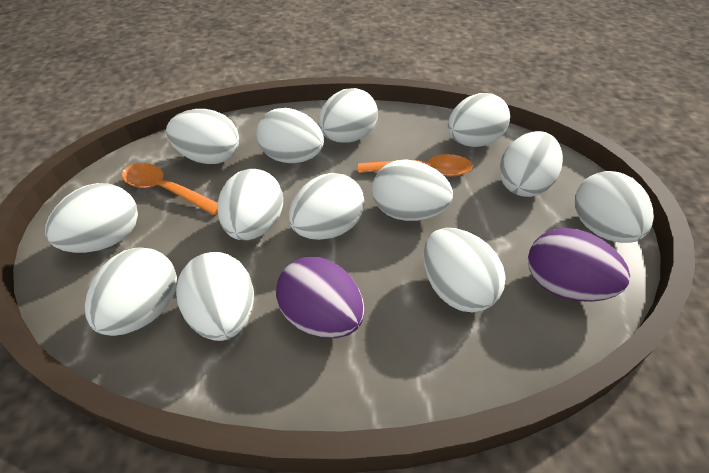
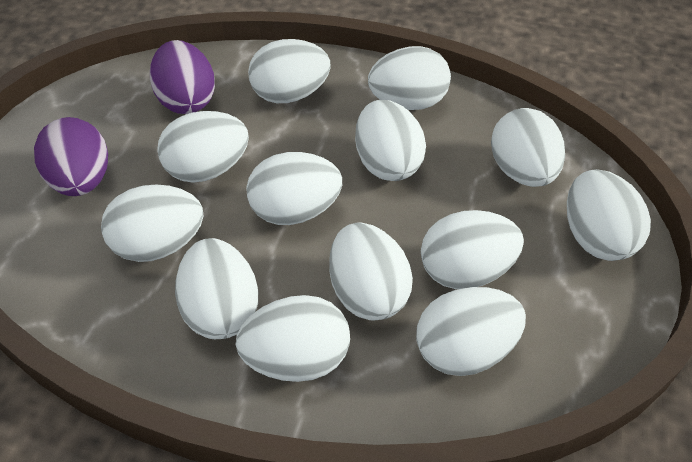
orange spoon: 2 -> 0

